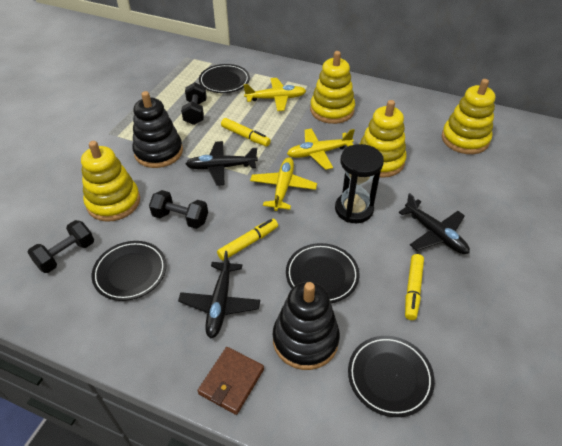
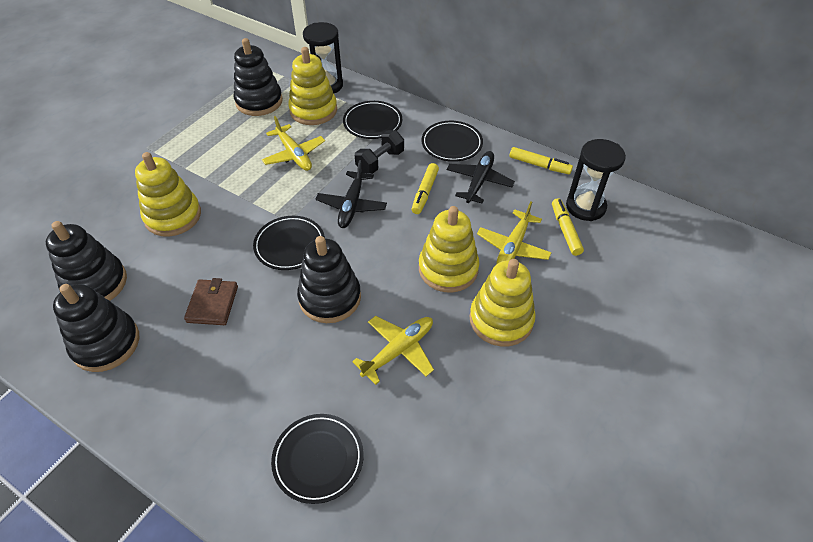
black dumbbell: 3 -> 1
black hourglass: 1 -> 2
black plane: 3 -> 2
black stacking toy: 2 -> 4

